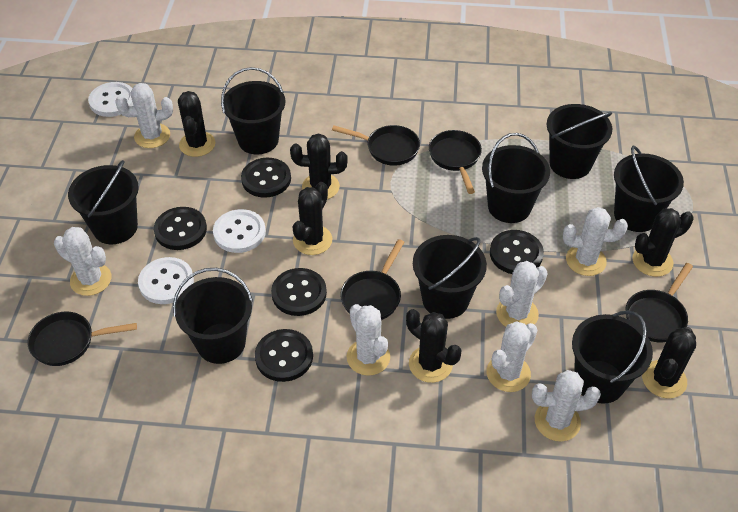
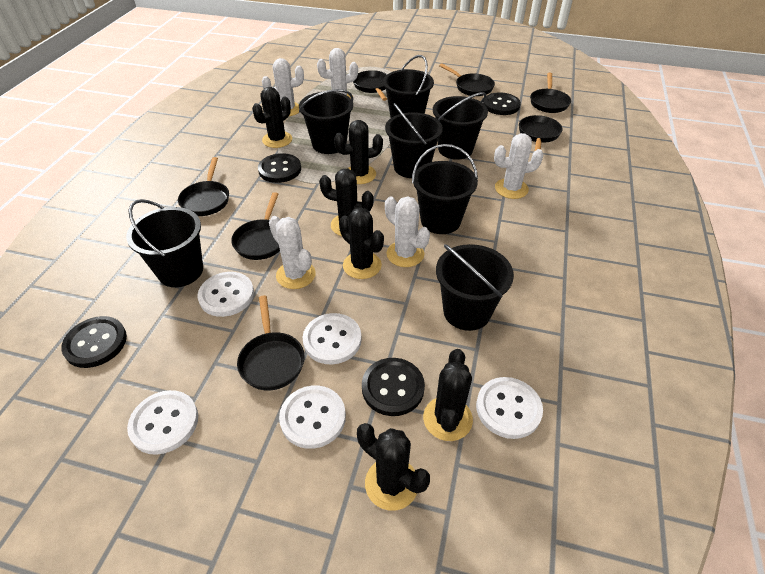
black bucket: 8 -> 7
black button: 5 -> 4
black pan: 5 -> 7
white button: 3 -> 5
white cactus: 7 -> 5

